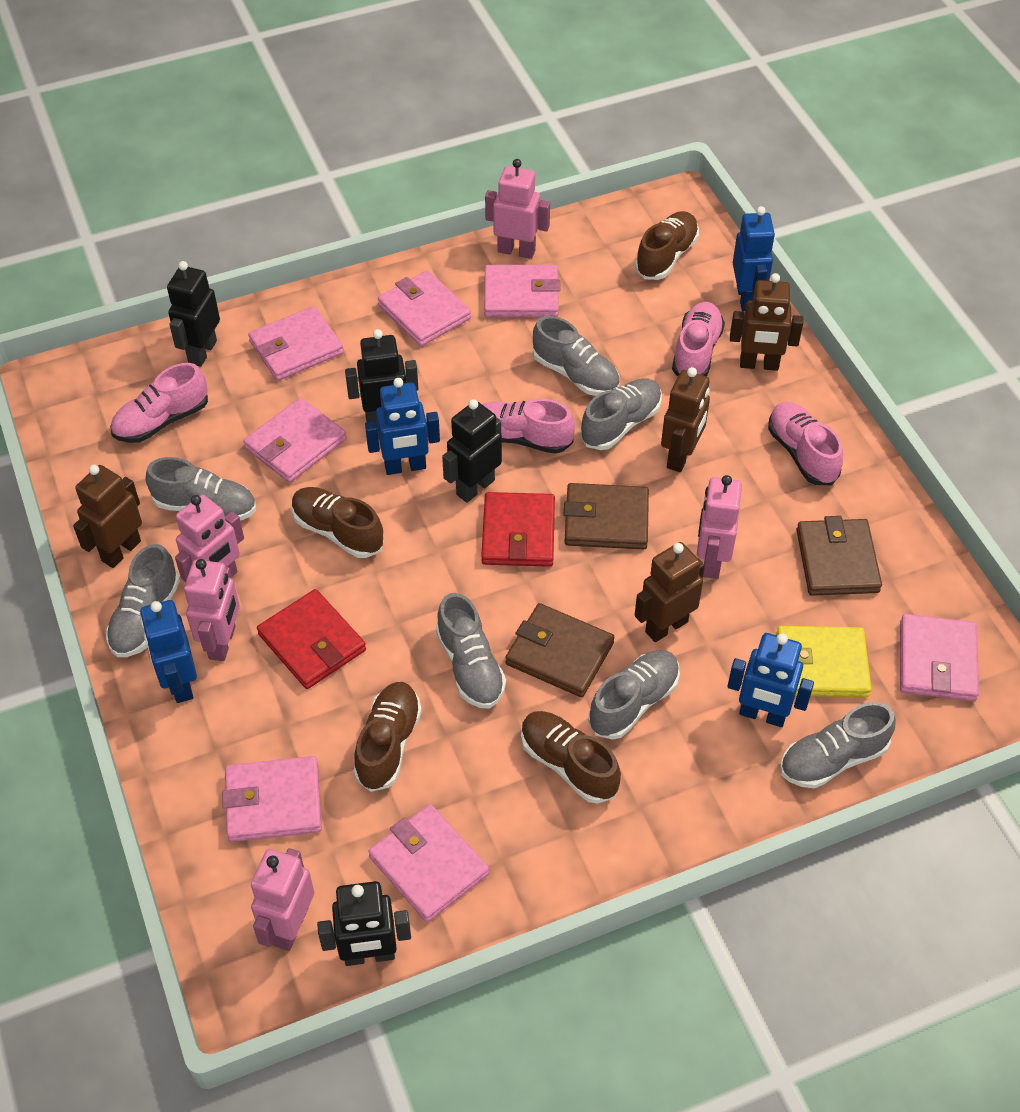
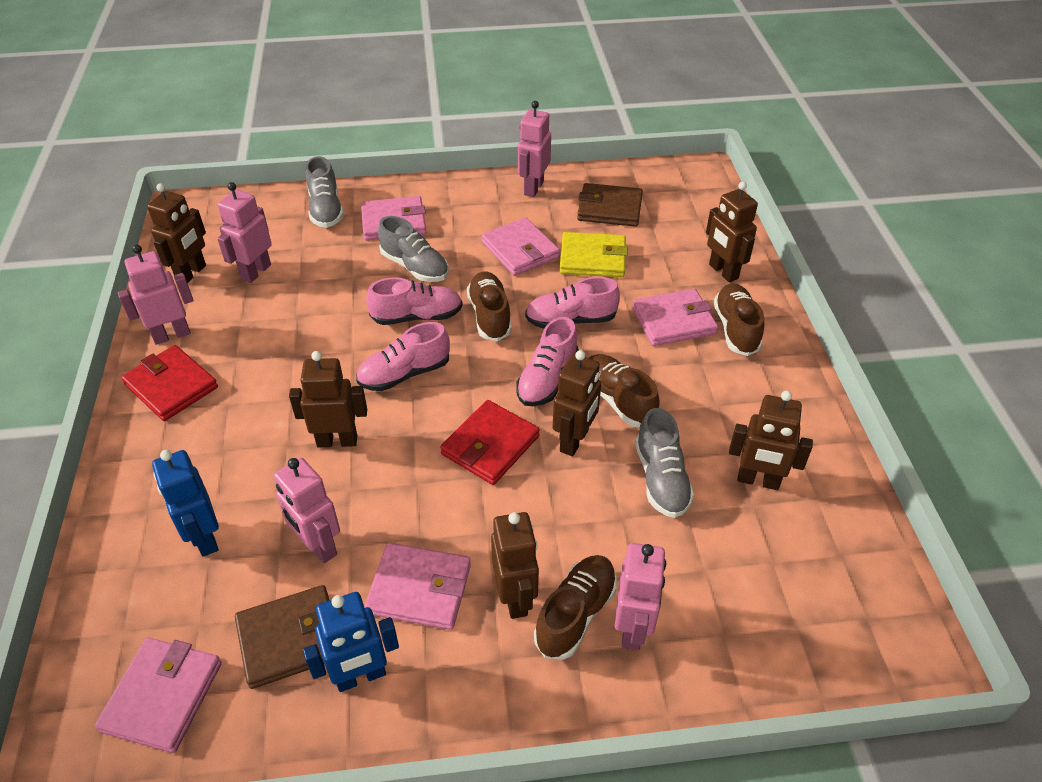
black robot: 4 -> 0
blue robot: 4 -> 2
brown robot: 4 -> 6
brown wallet: 3 -> 2
grey shoe: 7 -> 3
pink wallet: 7 -> 5

